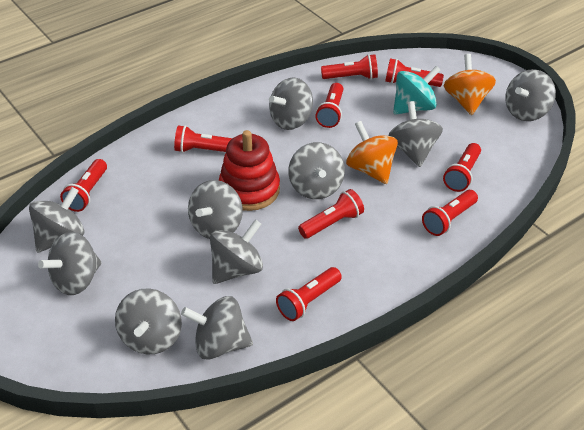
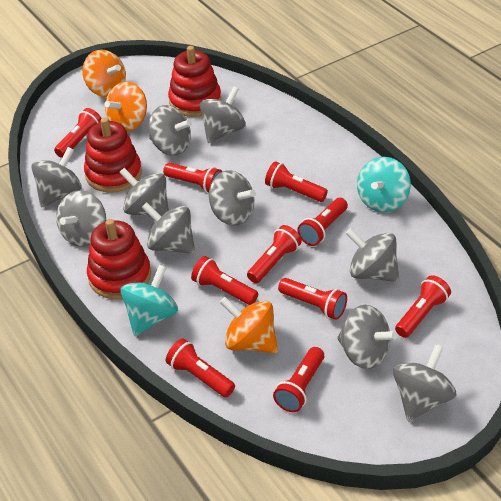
orange spinning top: 2 -> 3
red flashlight: 9 -> 10
red stacking toy: 1 -> 3
turquoise spinning top: 1 -> 2

